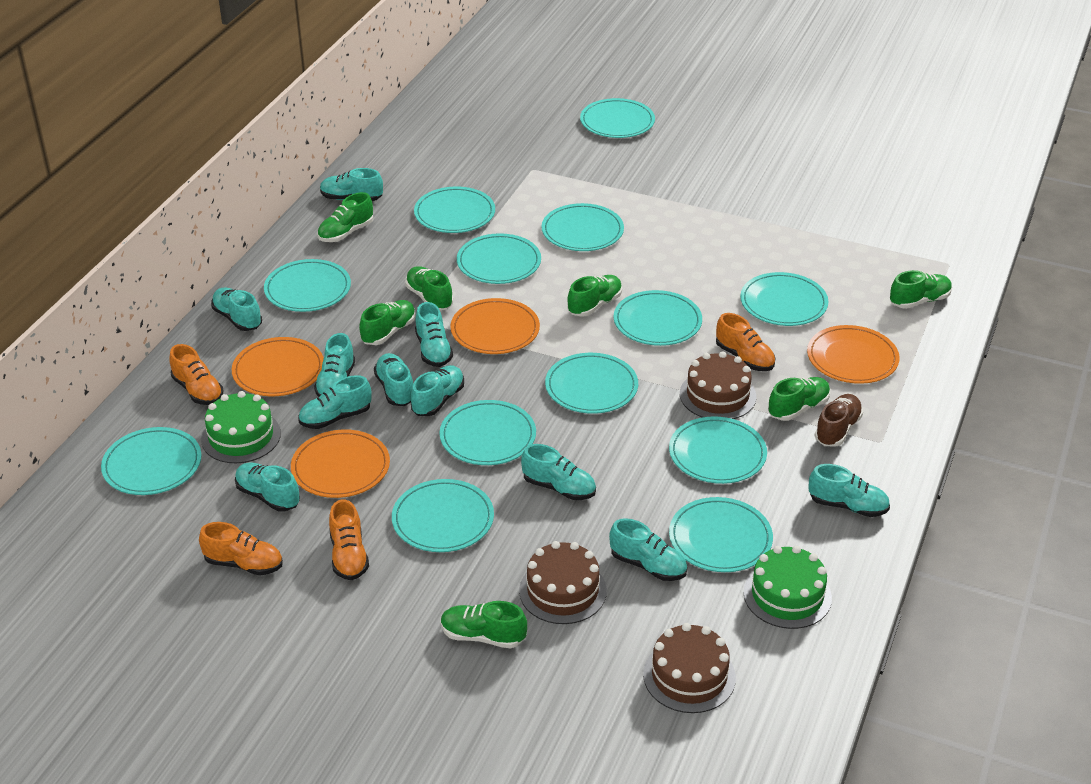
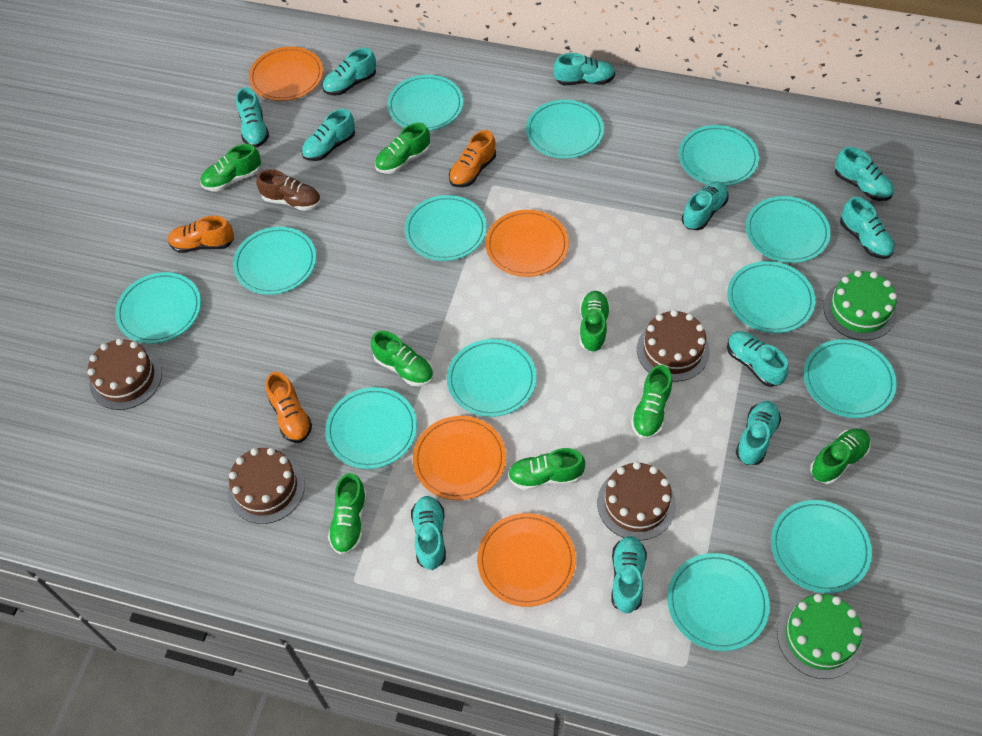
brown cake: 3 -> 4
green shoe: 7 -> 8
orange shoe: 4 -> 3

